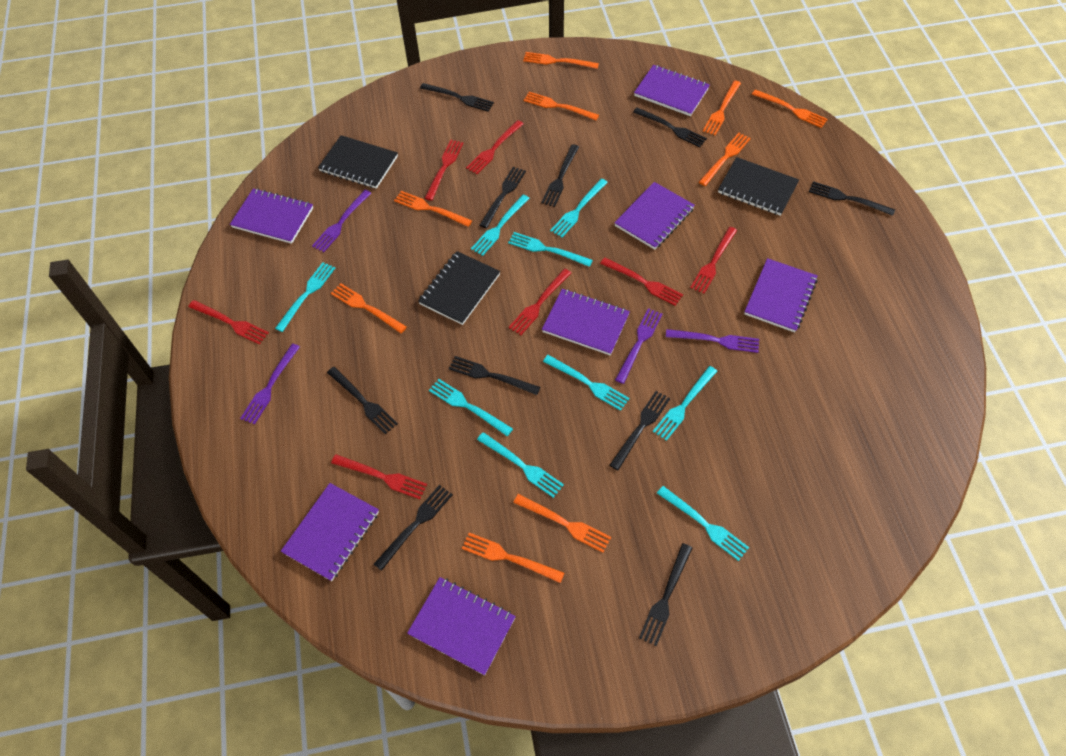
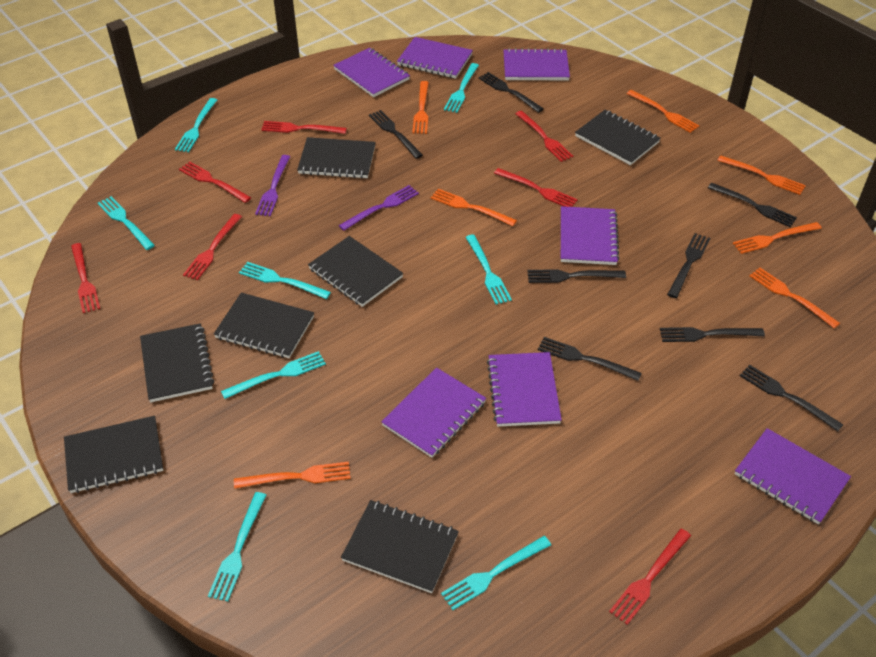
black fork: 10 -> 8
black notebook: 3 -> 7
orange fork: 9 -> 7
purple fork: 4 -> 2
turquoise fork: 9 -> 8

